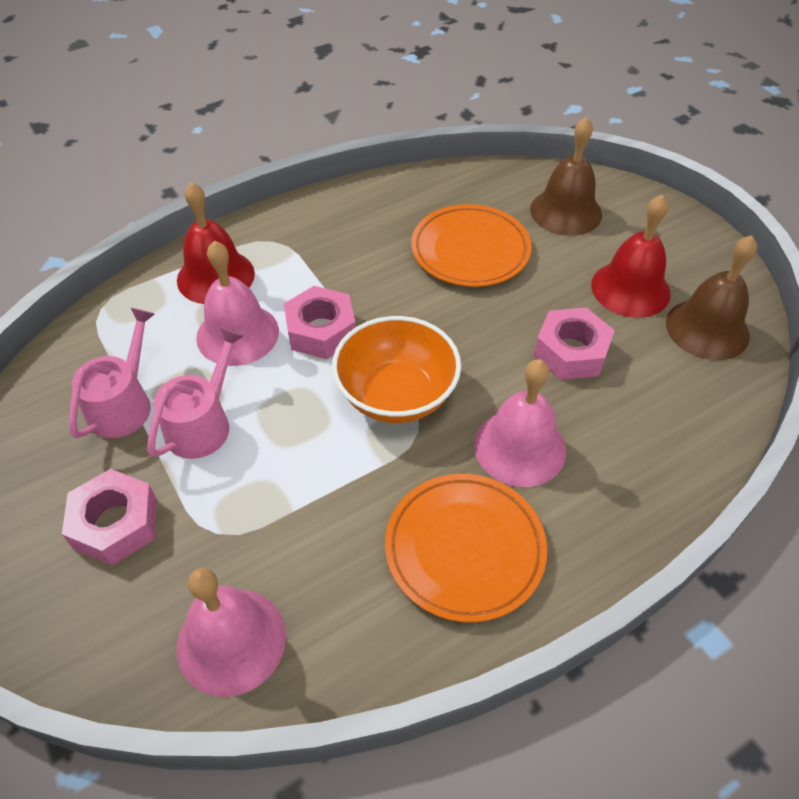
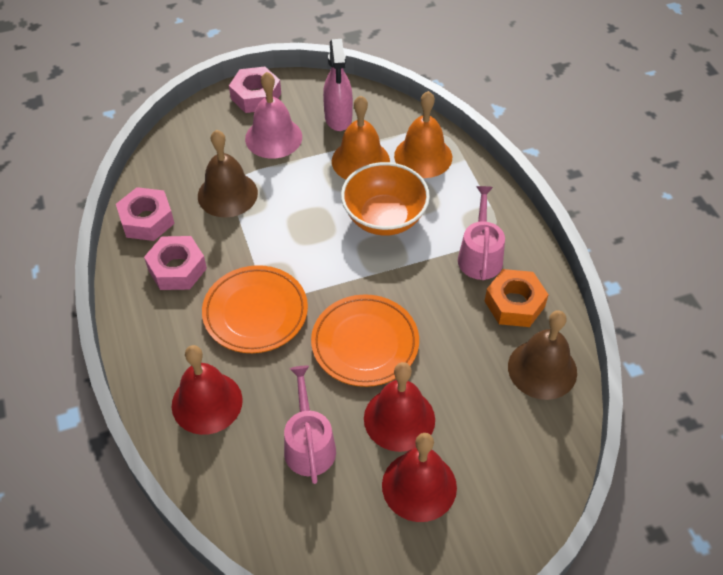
orange bell: 0 -> 2
orange nut: 0 -> 1
pink bell: 3 -> 1
pink spray bottle: 0 -> 1
red bell: 2 -> 3

